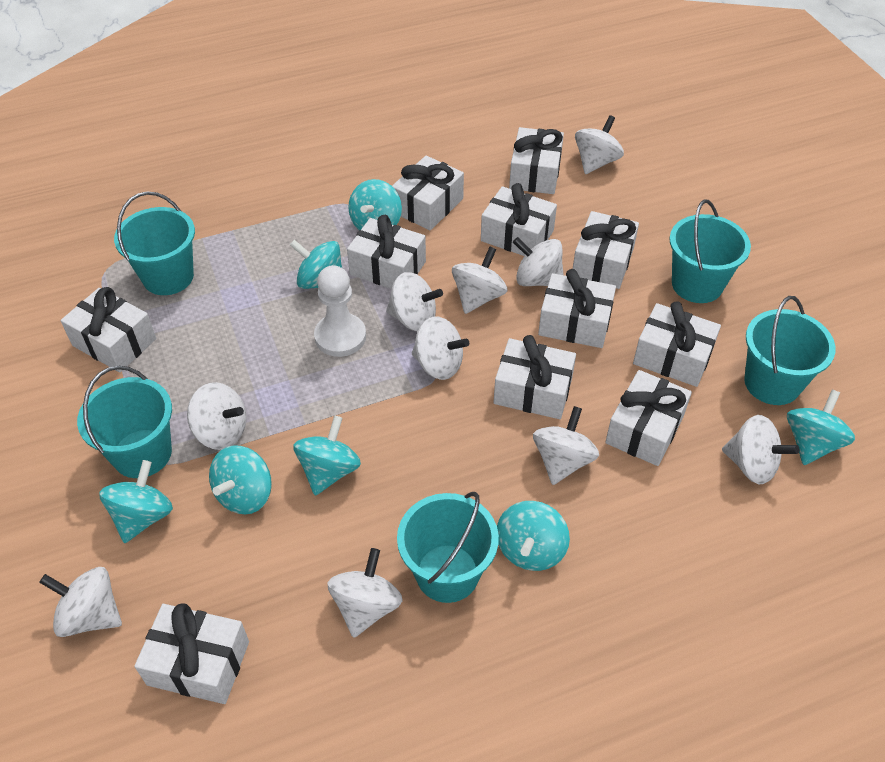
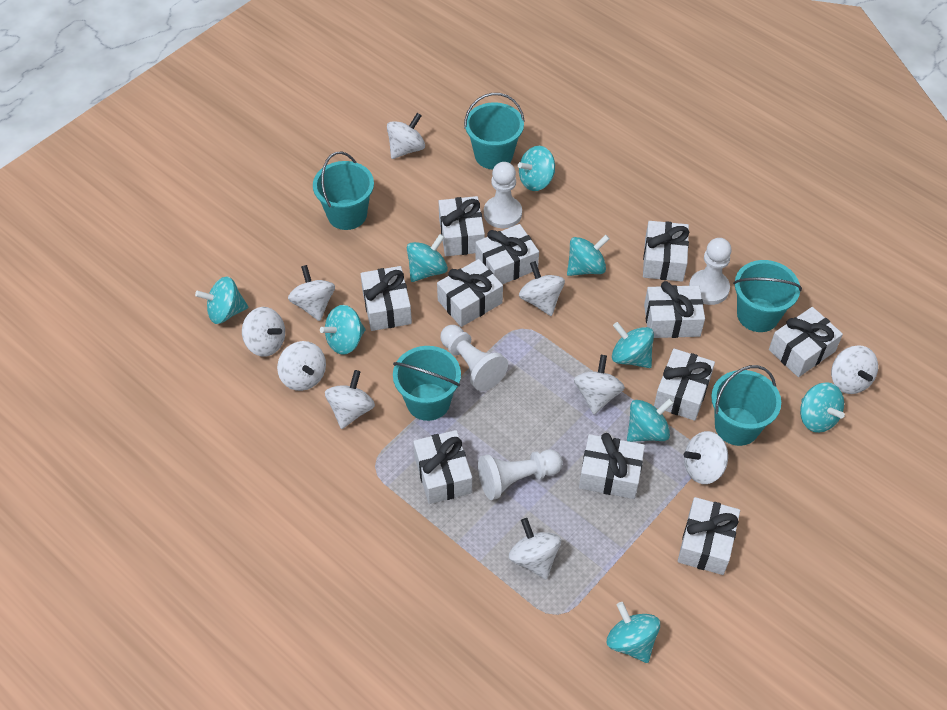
turquoise spinning top: 7 -> 9
white pawn: 1 -> 4

